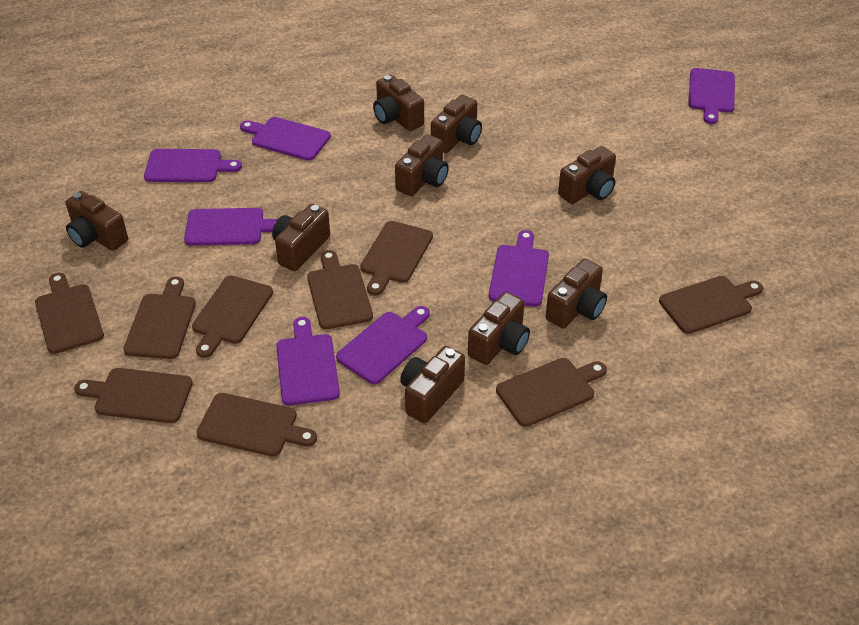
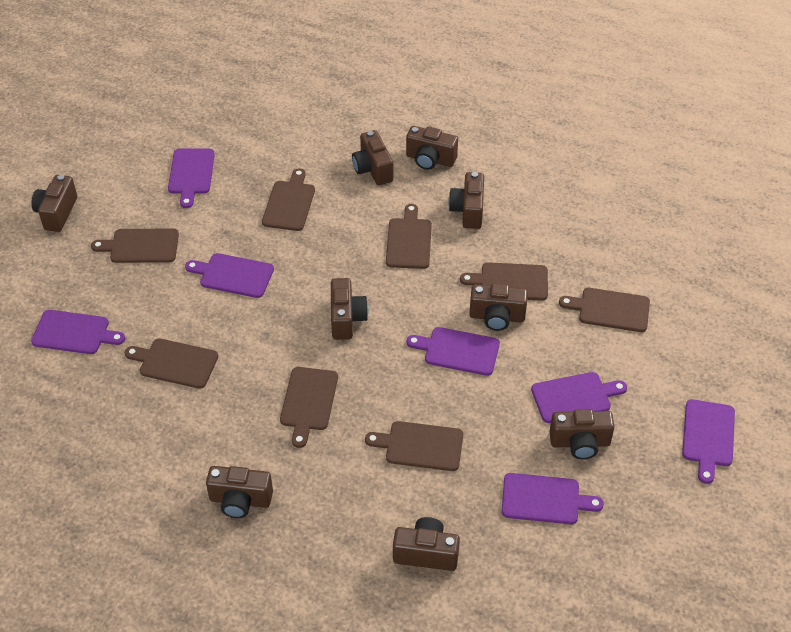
brown cutting board: 9 -> 8

